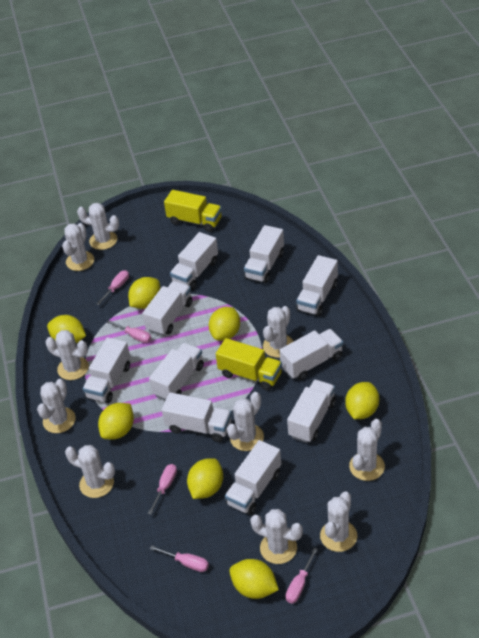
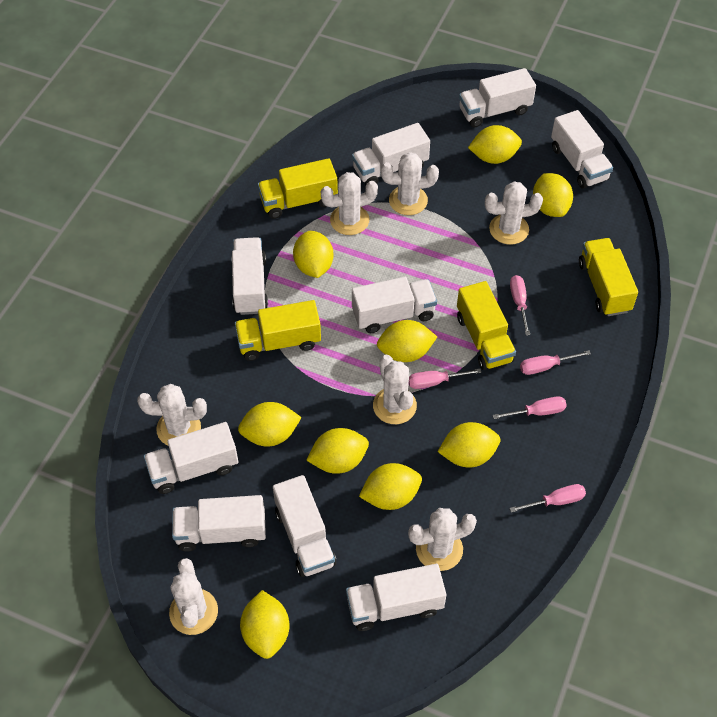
white cactus: 10 -> 7
white truck: 10 -> 9
yellow lemon: 7 -> 9
yellow truck: 2 -> 4

